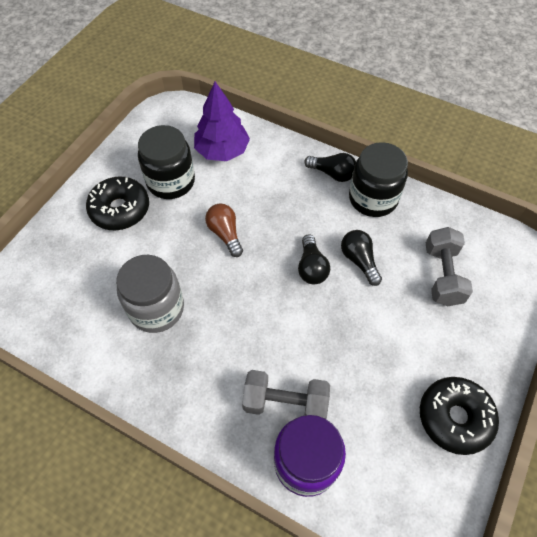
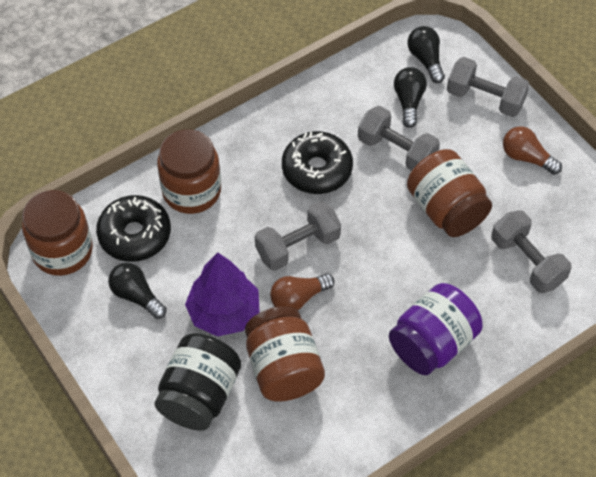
black jar: 2 -> 1
brown jar: 0 -> 4
brown light bulb: 1 -> 2
grey dumbbell: 2 -> 4
grey jar: 1 -> 0

